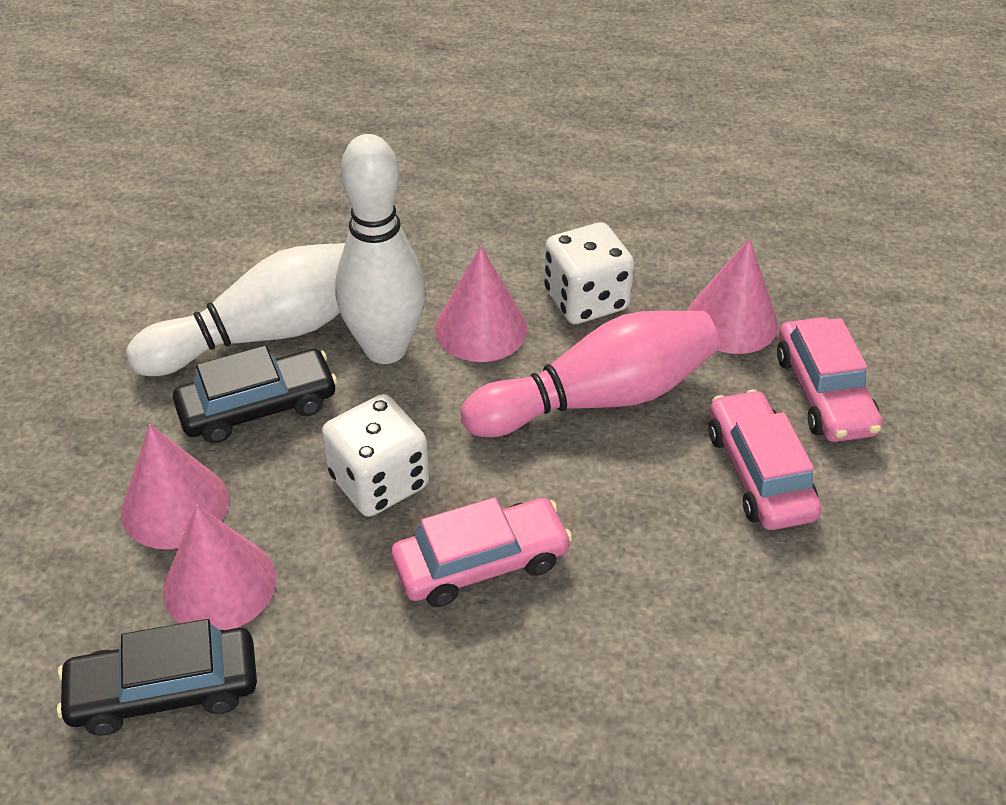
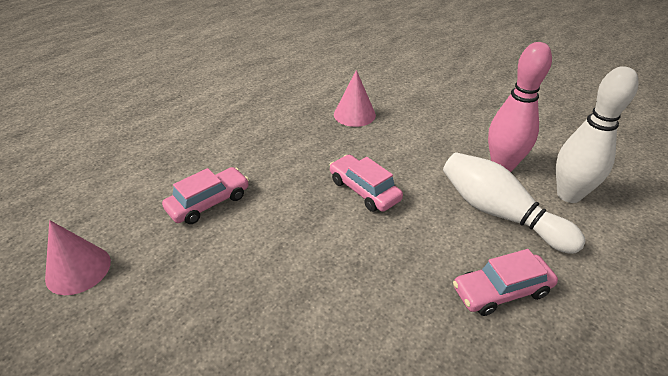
black car: 2 -> 0
pink cone: 4 -> 2
white dice: 2 -> 0

